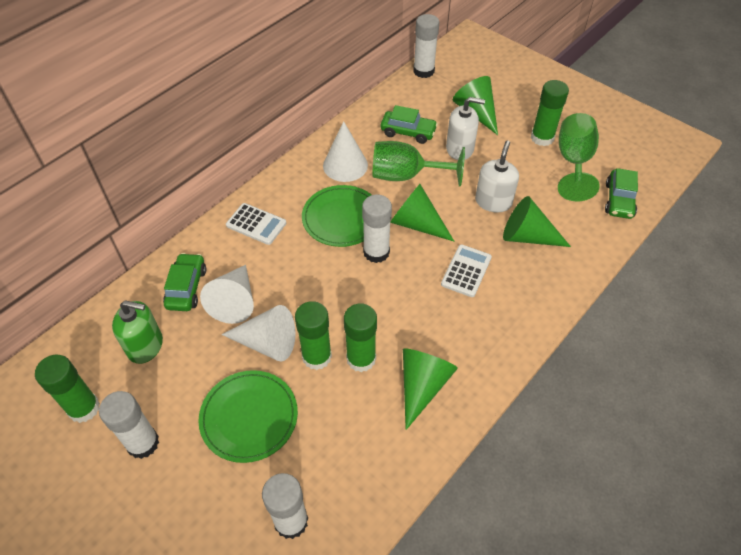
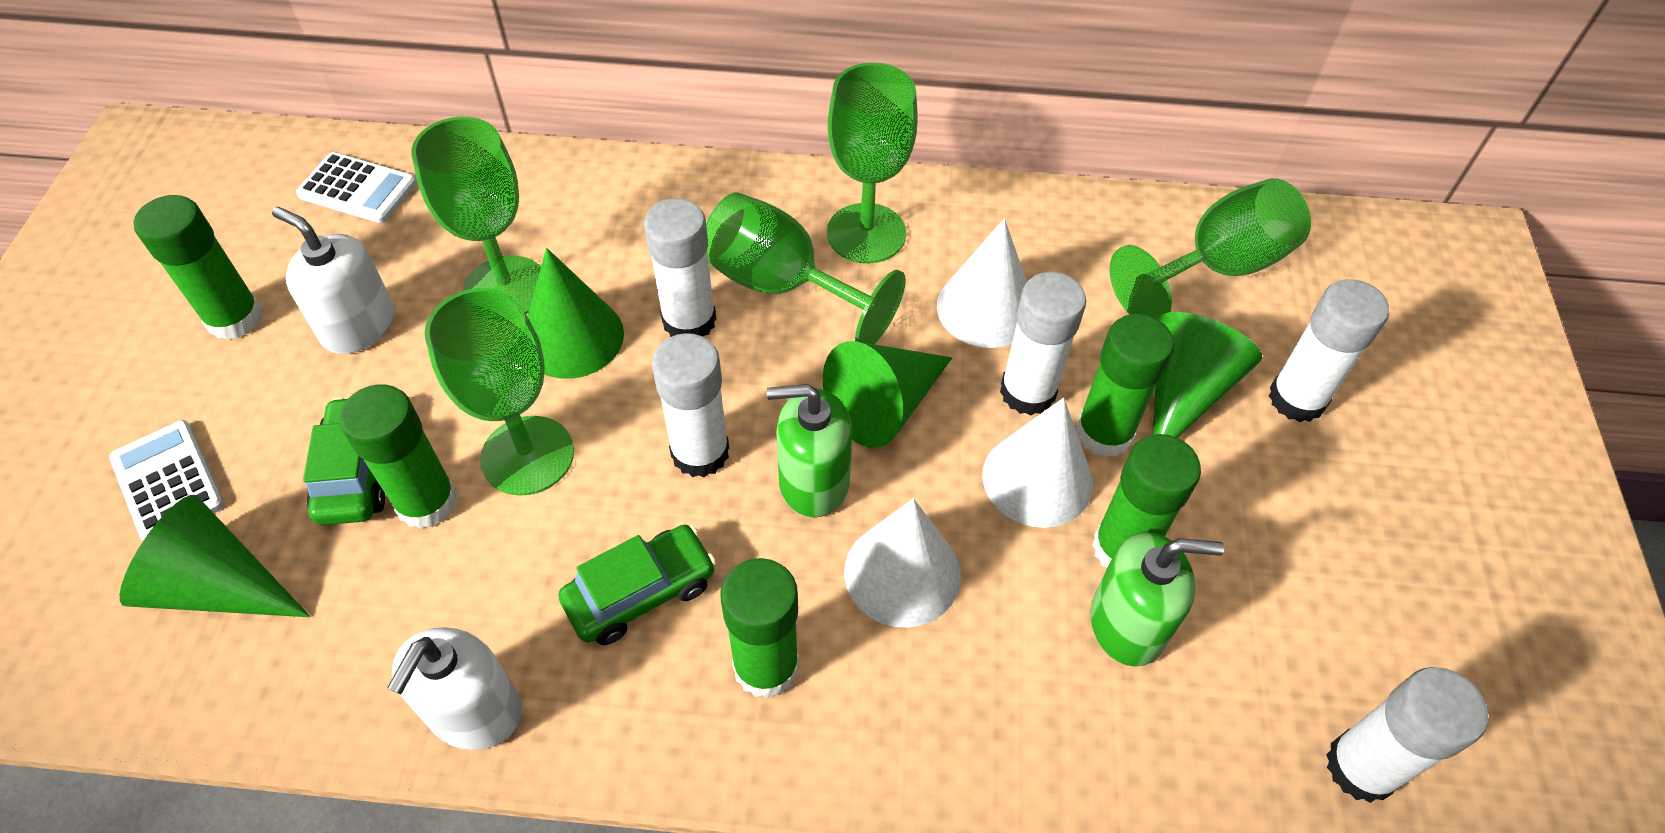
green car: 3 -> 2
green glue stick: 4 -> 5
green goblet: 2 -> 5
green plate: 2 -> 0
green soap dispenser: 1 -> 2
white glue stick: 4 -> 5

